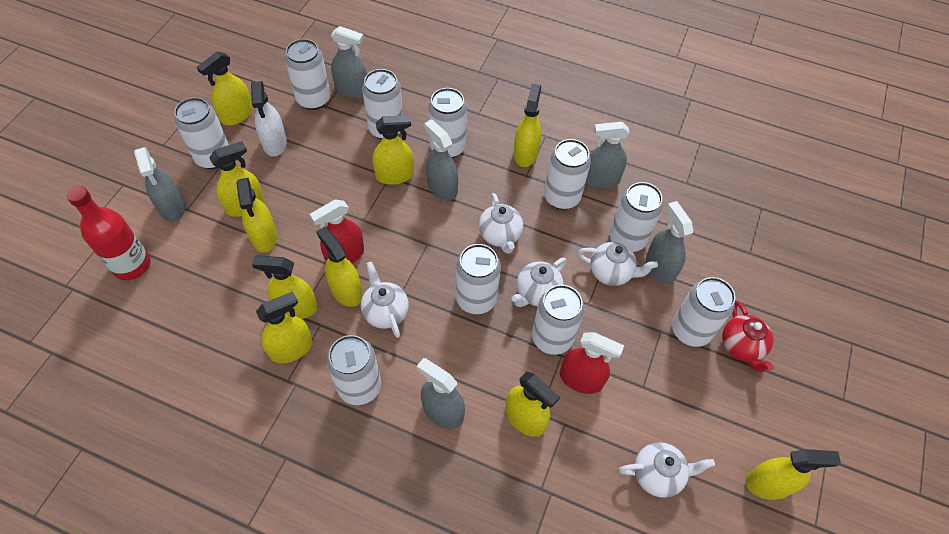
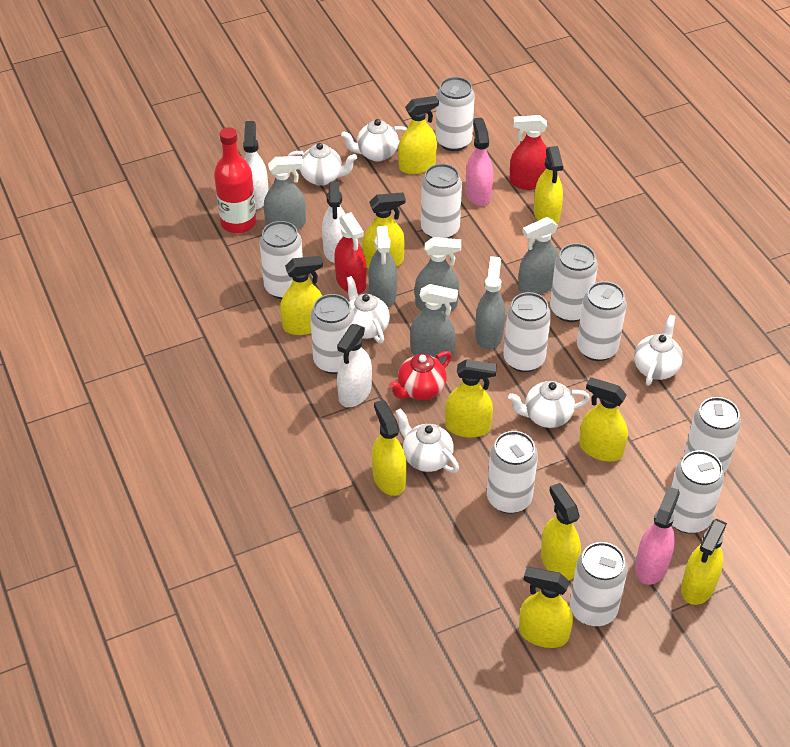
pink spray bottle: 0 -> 2
white can: 10 -> 11
white spray bottle: 1 -> 3
white teapot: 5 -> 6

